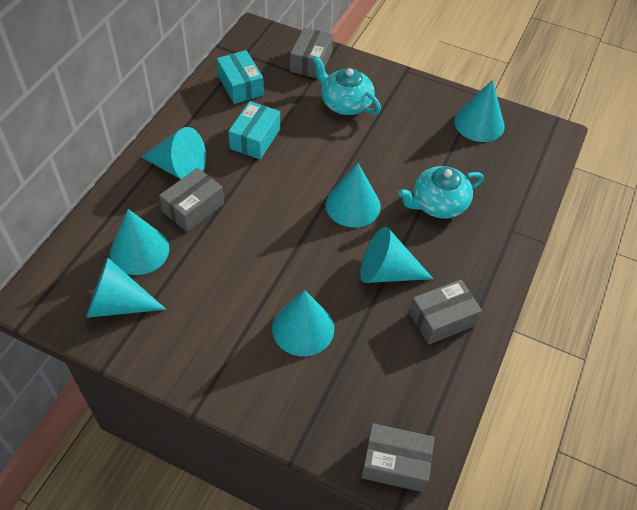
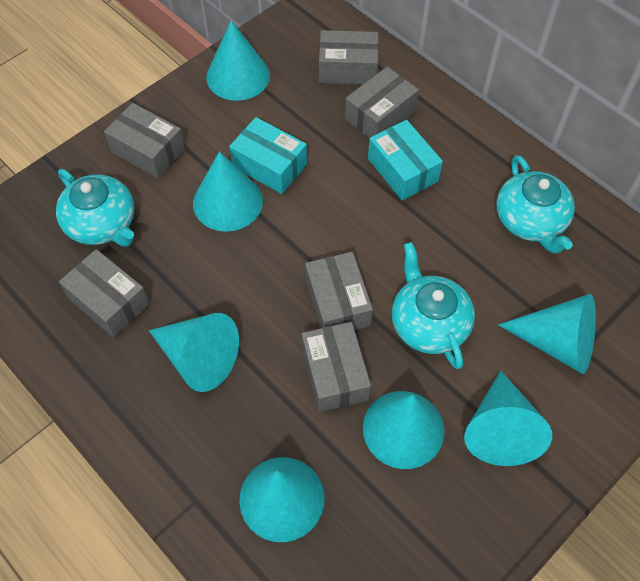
grey box: 4 -> 6
turquoise teapot: 2 -> 3

